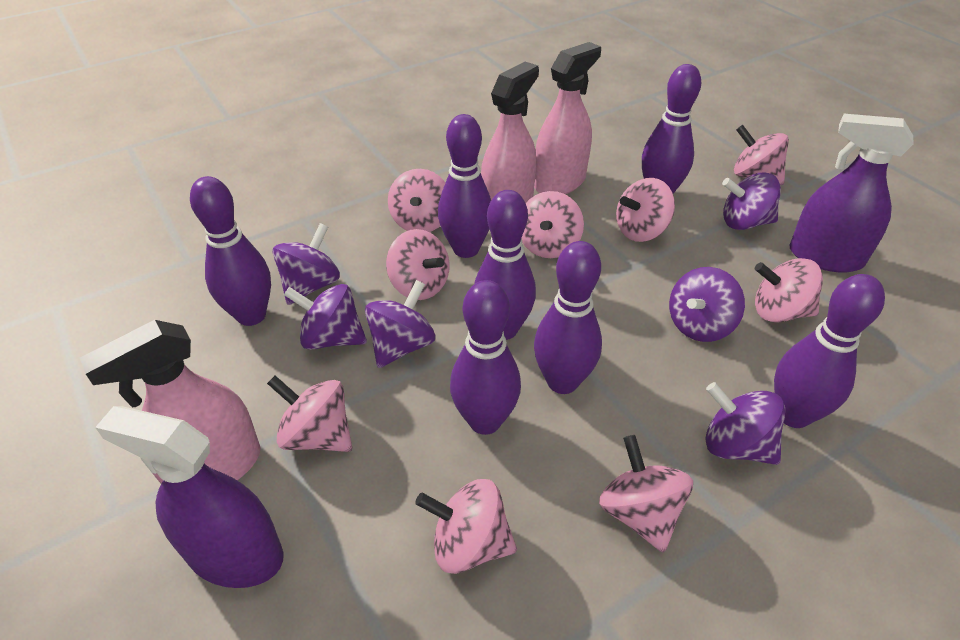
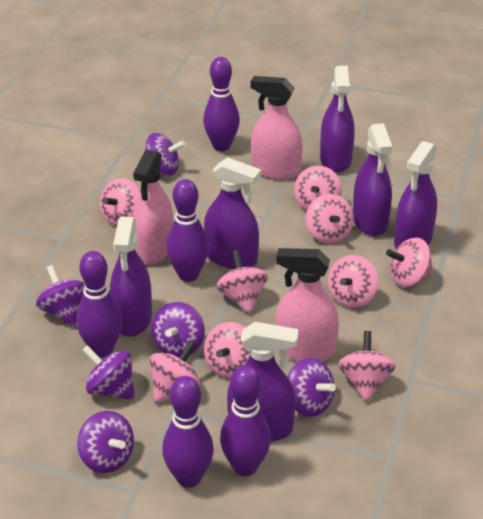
purple bowling pin: 7 -> 5
purple spray bottle: 2 -> 6

